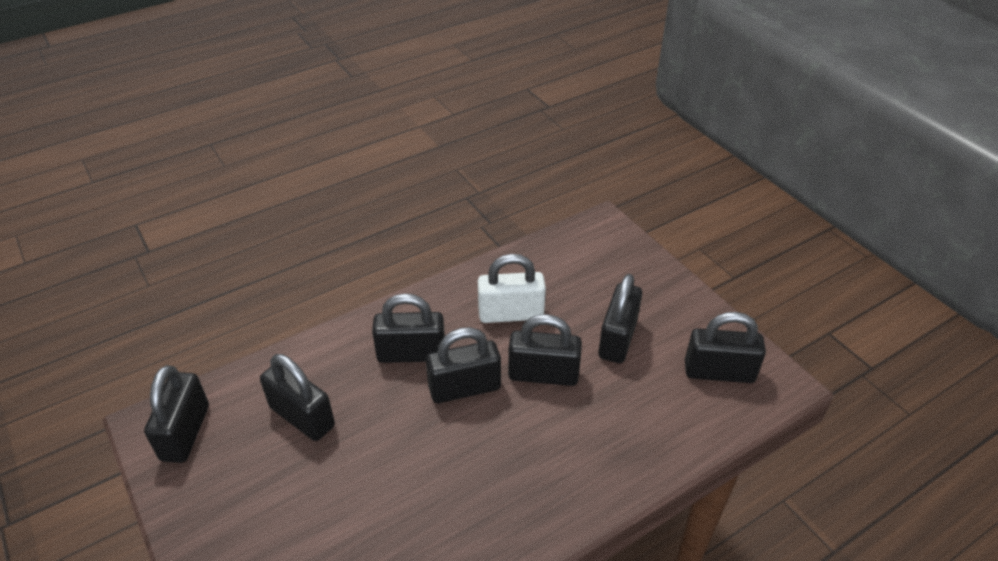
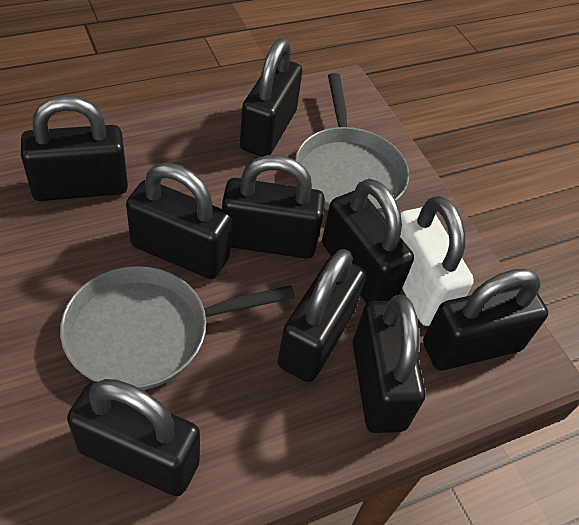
black padlock: 7 -> 9
grey pan: 0 -> 2

